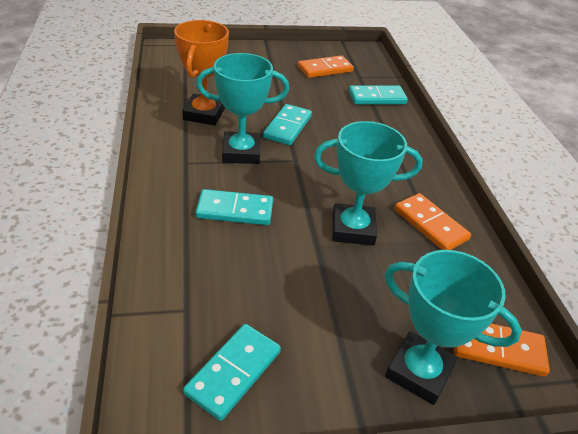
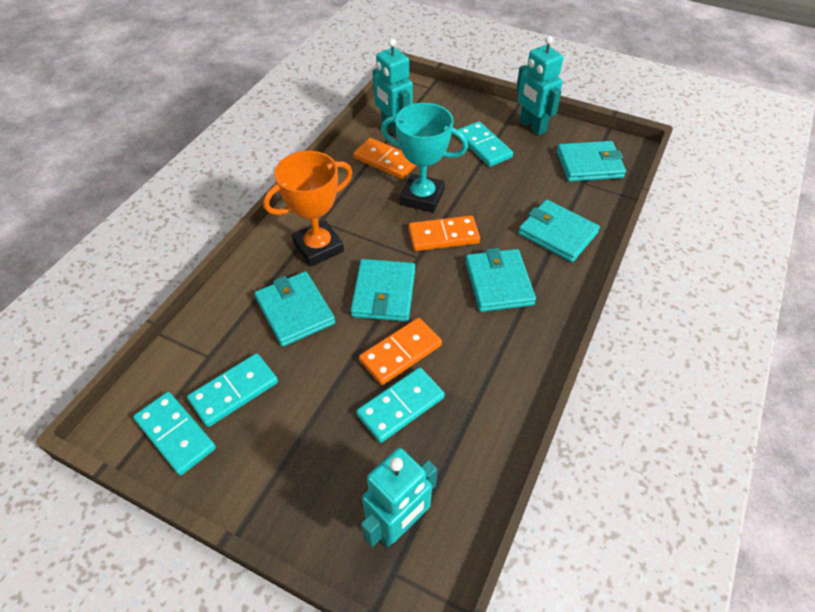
turquoise robot: 0 -> 3
turquoise trophy: 3 -> 1
turquoise wallet: 0 -> 5

